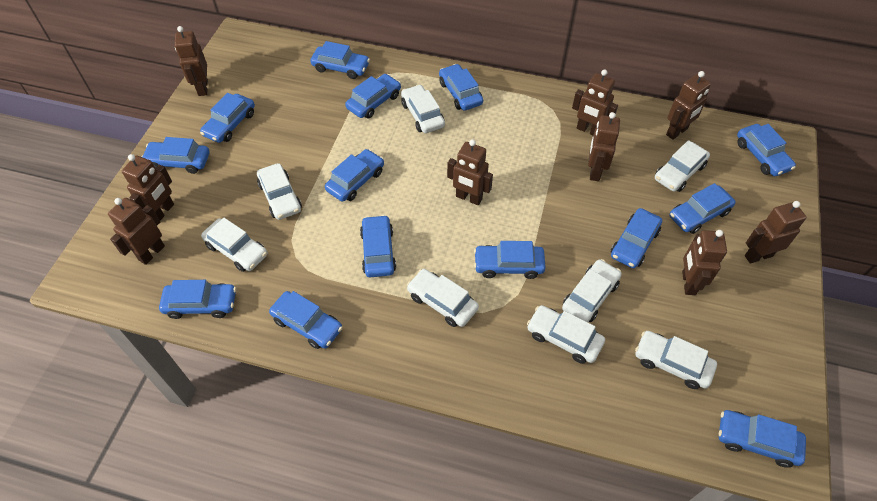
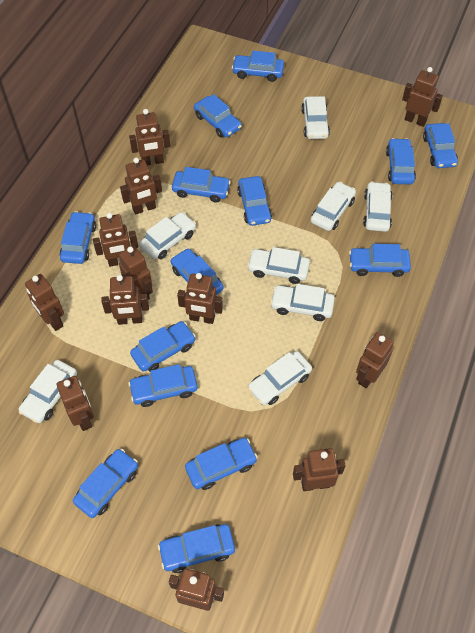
brown robot: 9 -> 12

